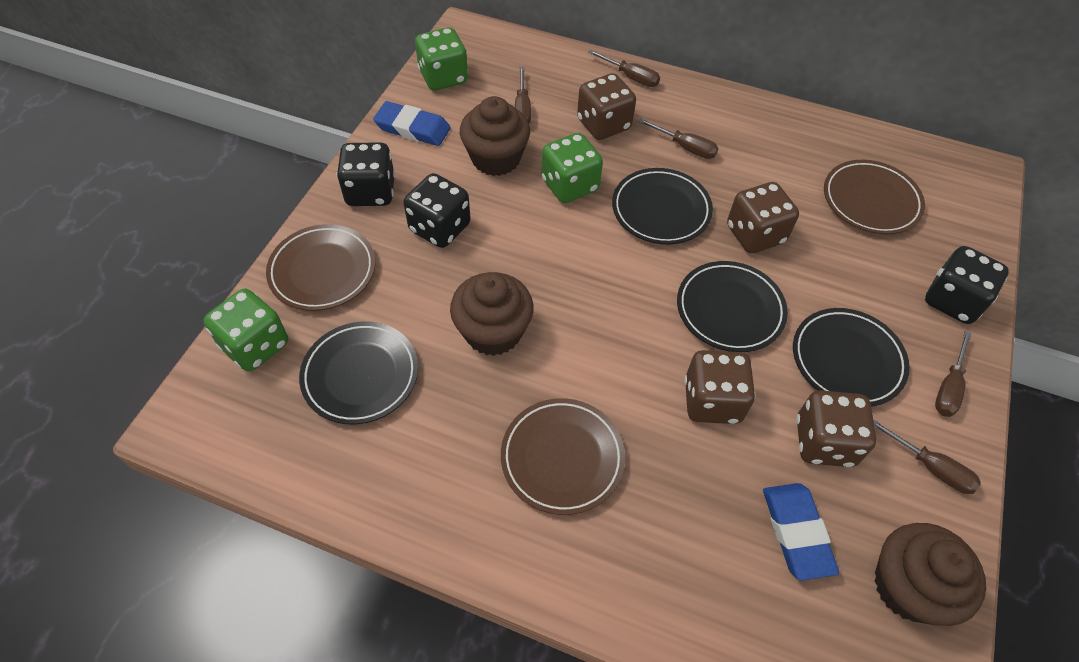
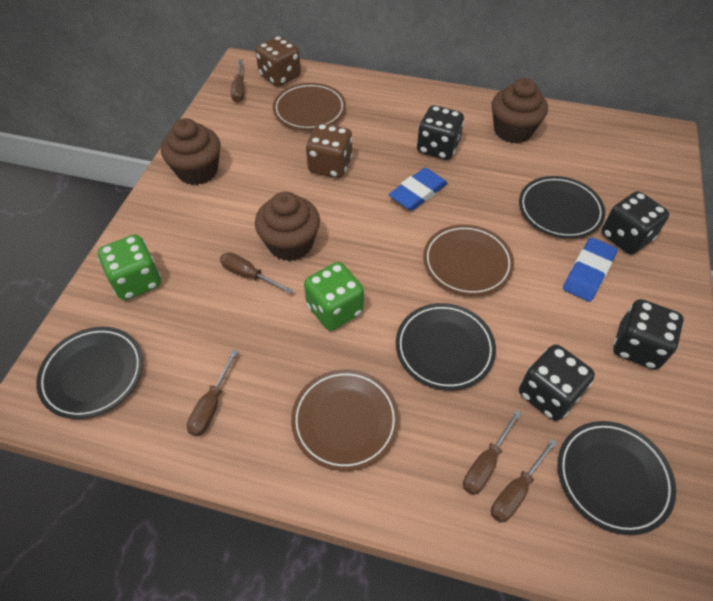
black dice: 3 -> 4
brown dice: 4 -> 2
green dice: 3 -> 2

